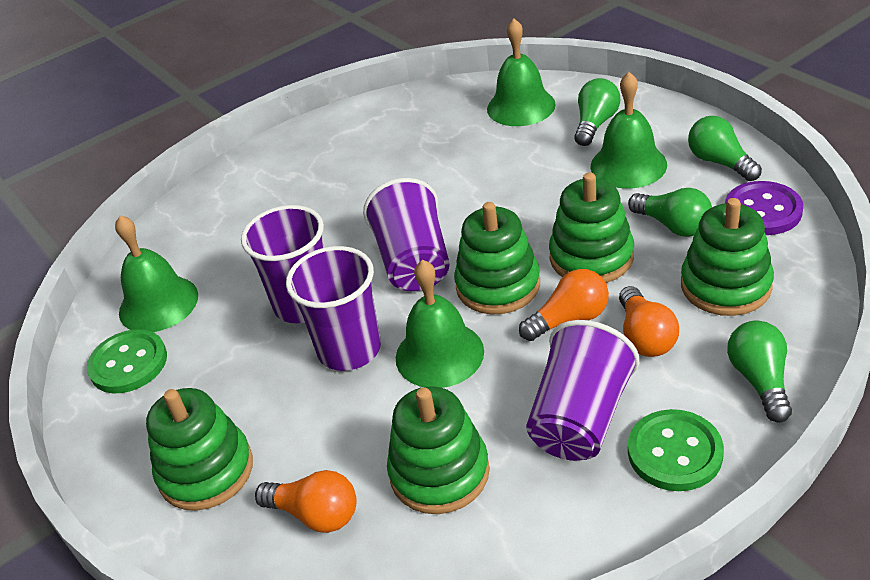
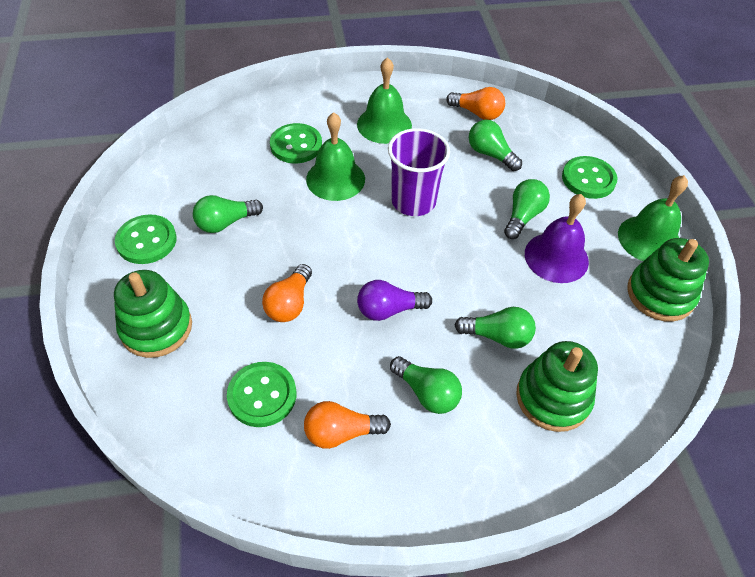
green bell: 4 -> 3
green button: 2 -> 4
green light bulb: 4 -> 5
green stacking toy: 5 -> 3
purple bell: 0 -> 1
purple button: 1 -> 0
purple cup: 4 -> 1
purple light bulb: 0 -> 1

